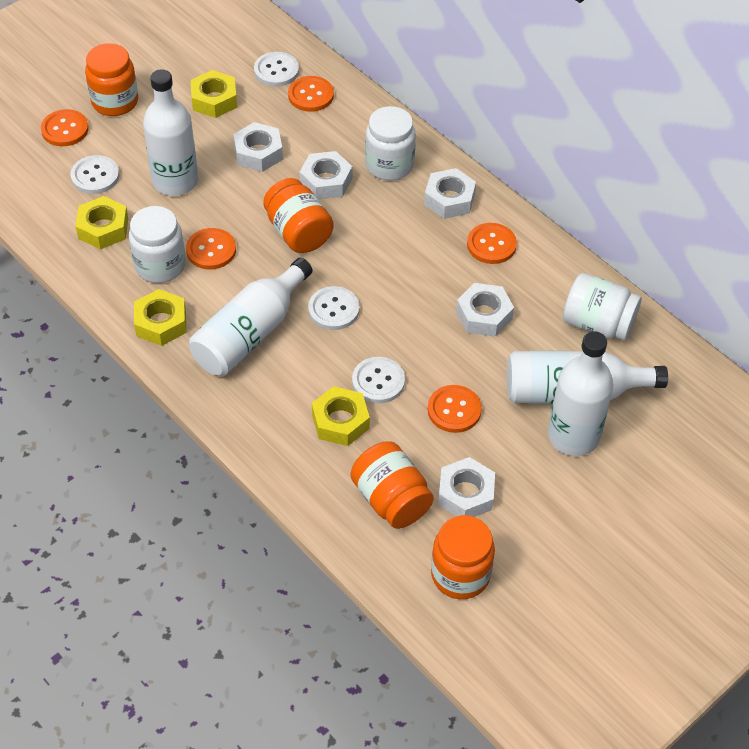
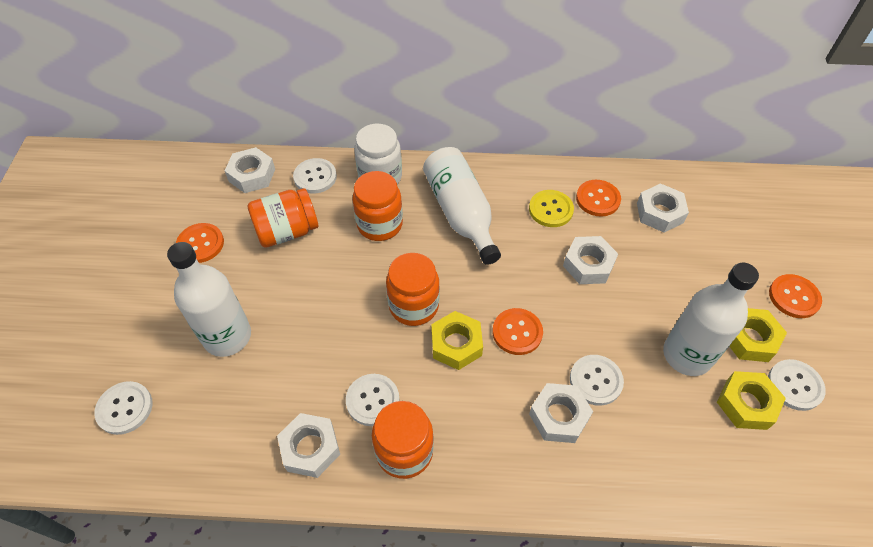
orange button: 5 -> 4
white bottle: 4 -> 3
white button: 4 -> 5
white jar: 3 -> 1
yellow button: 0 -> 1
yellow nut: 4 -> 3

